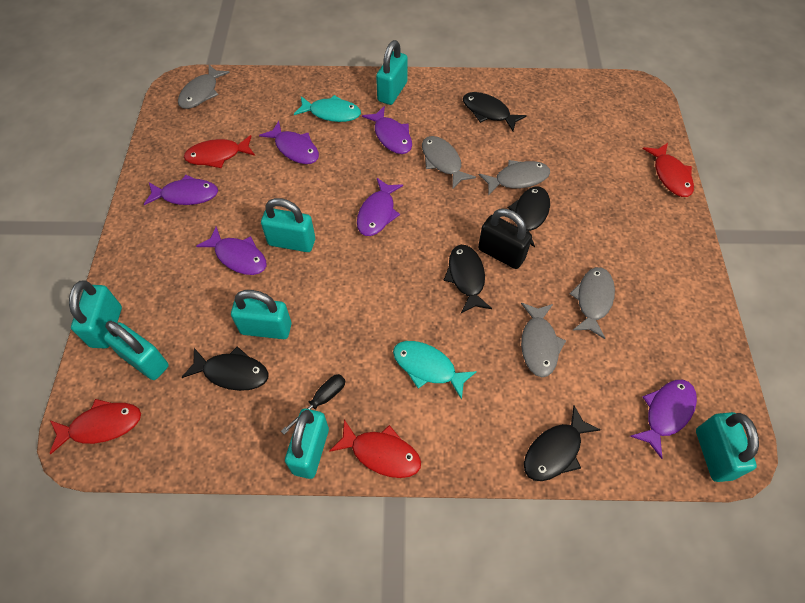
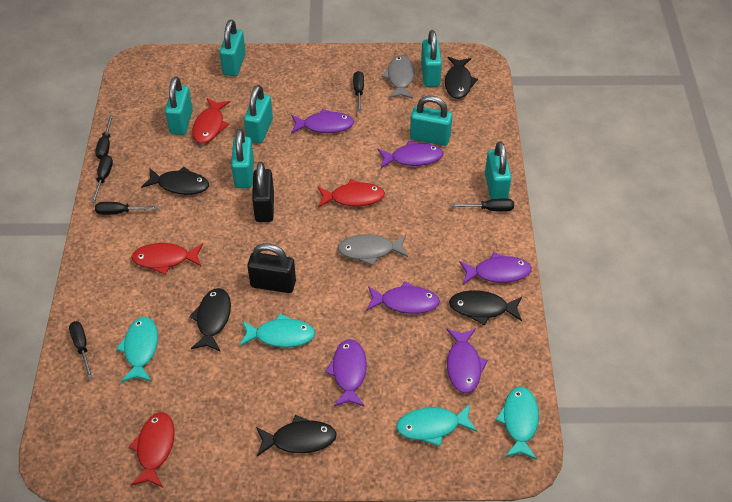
black padlock: 1 -> 2
black screwdriver: 1 -> 6
grey fish: 5 -> 2
turquoise fish: 2 -> 4

